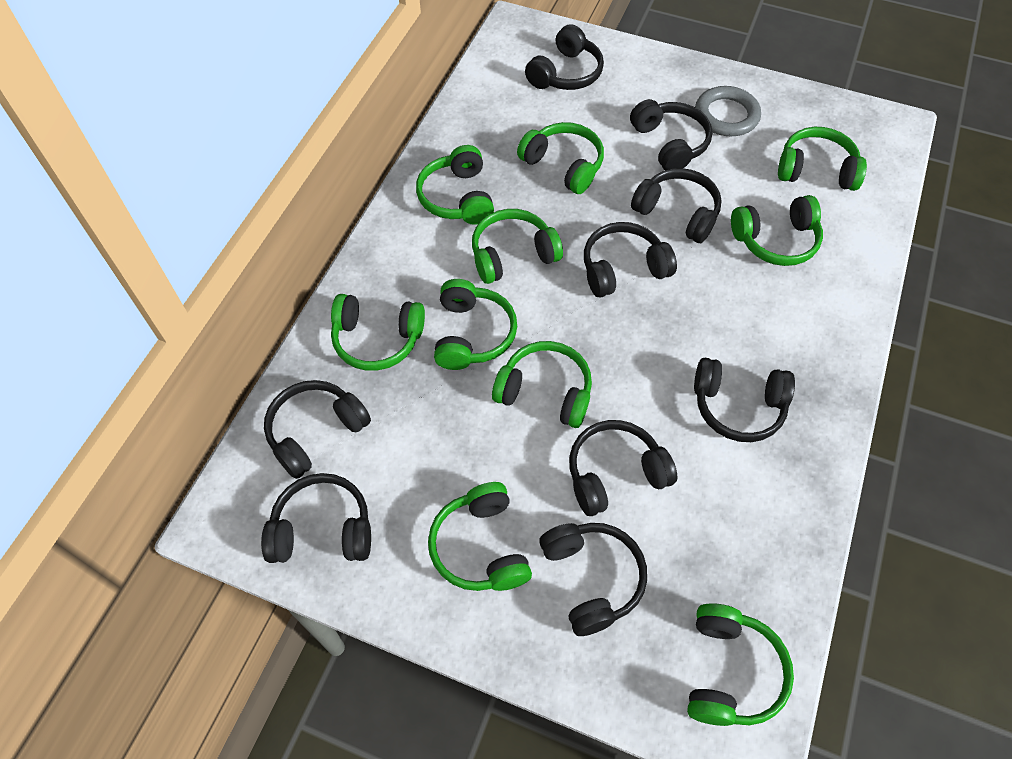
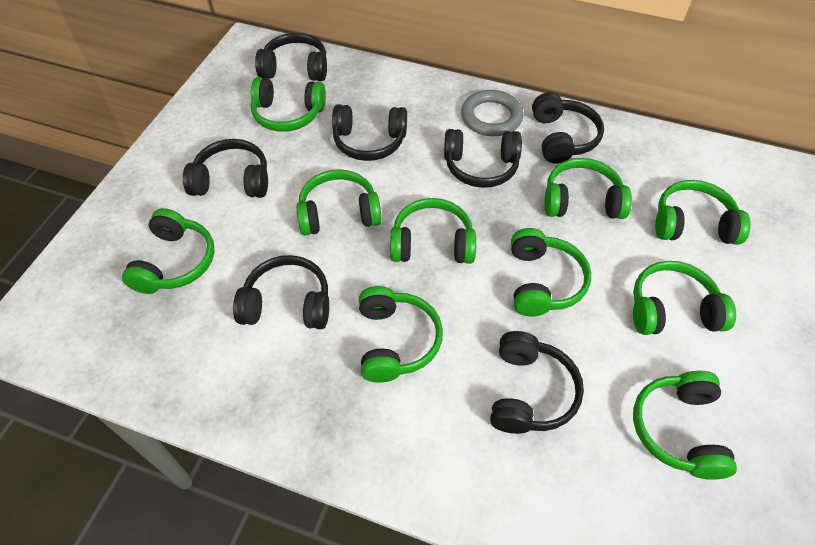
black headphones: 9 -> 7

